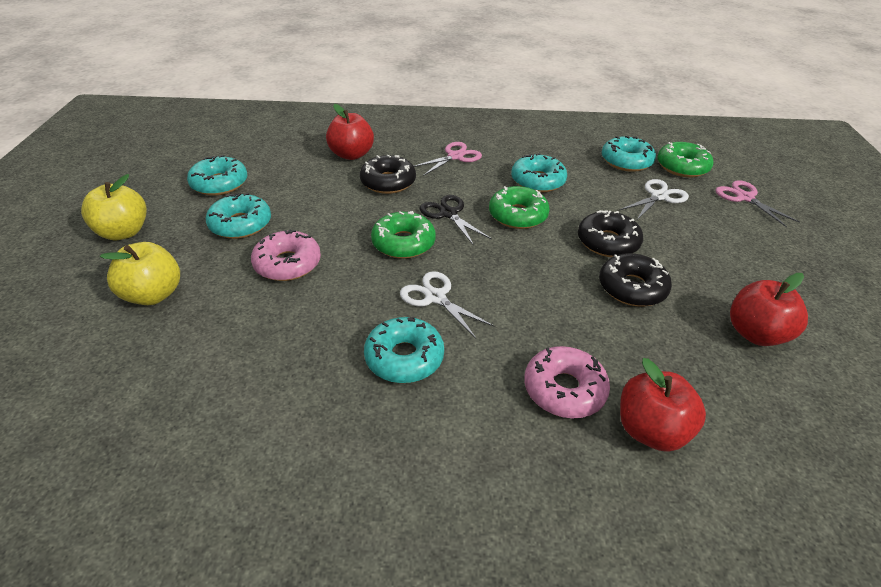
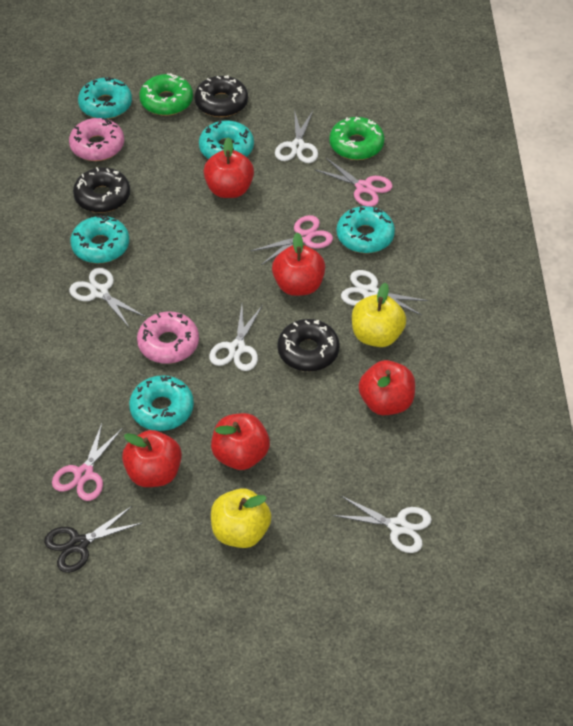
green donut: 3 -> 2
pink scissors: 2 -> 3
red apple: 3 -> 5
white scissors: 2 -> 5

